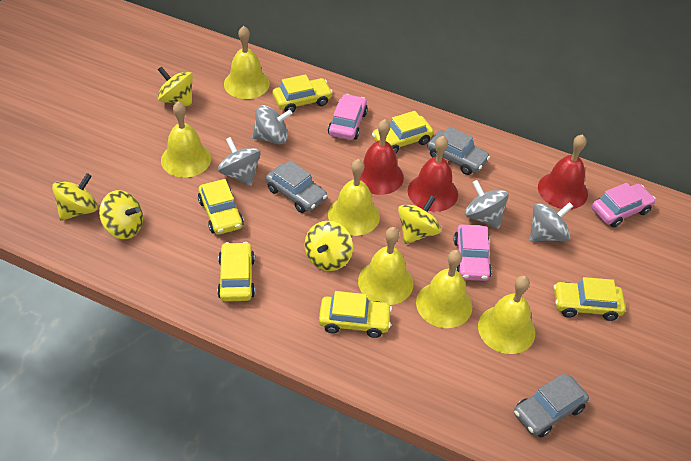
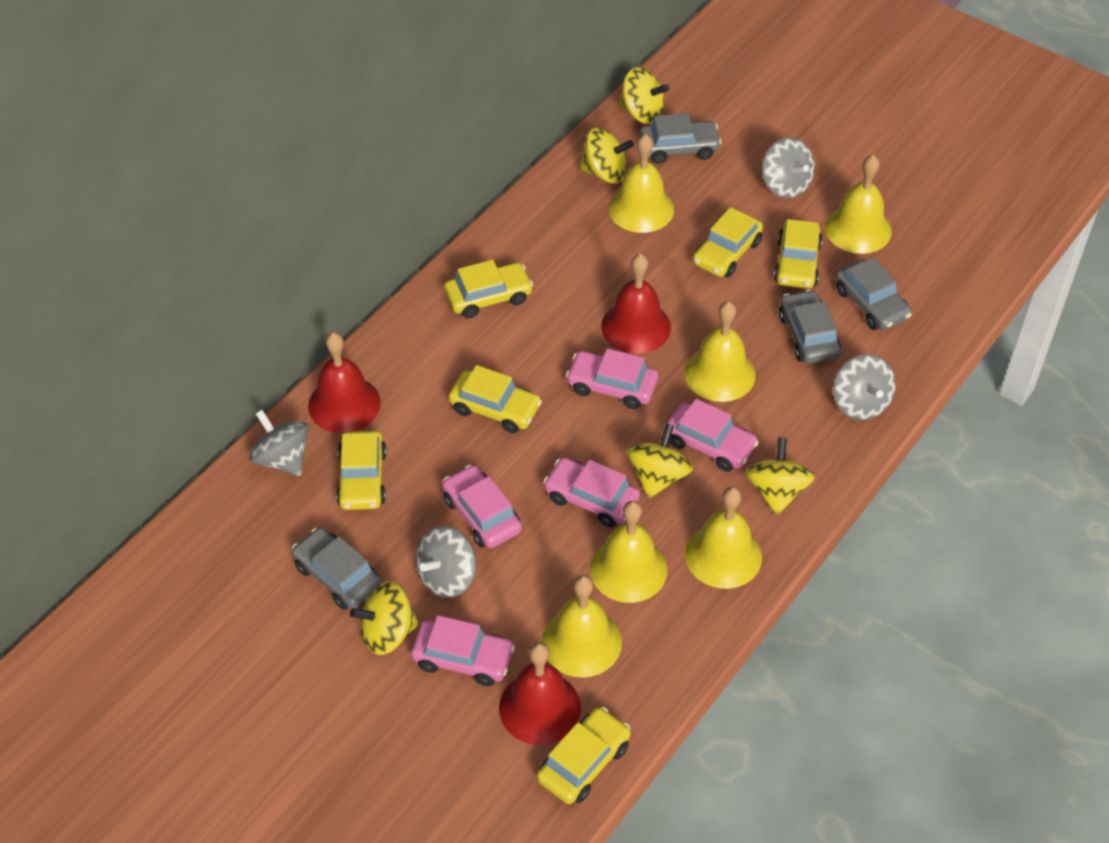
grey car: 3 -> 4
pink car: 3 -> 5

